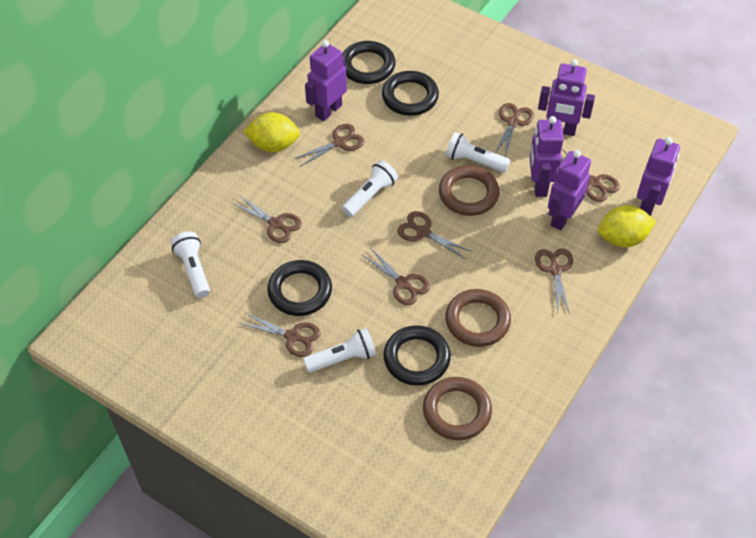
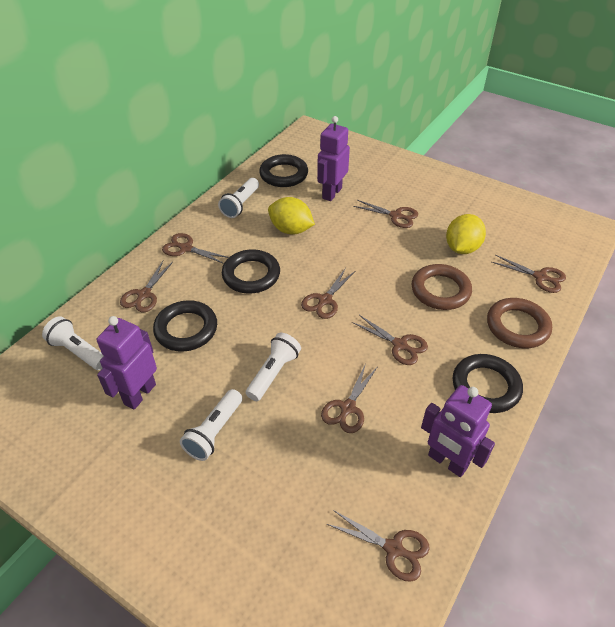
brown ring: 3 -> 2
purple robot: 5 -> 3

